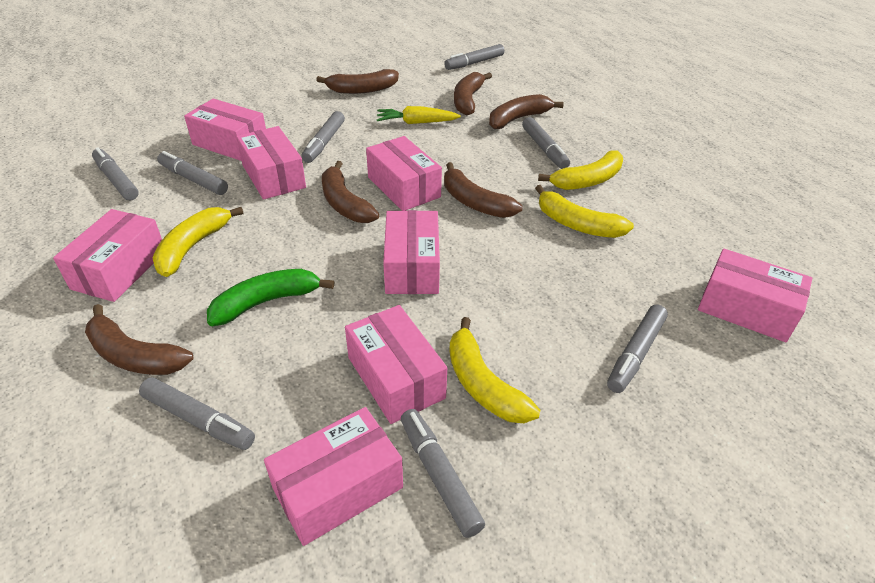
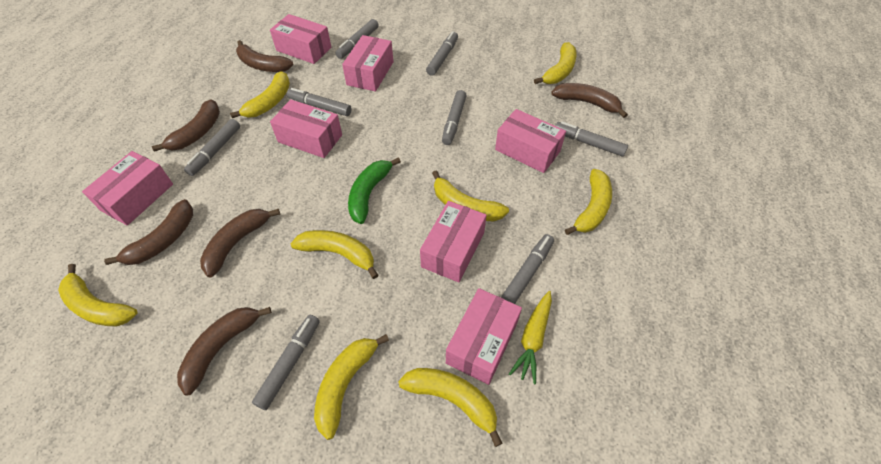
pink box: 8 -> 7
yellow banana: 4 -> 8

